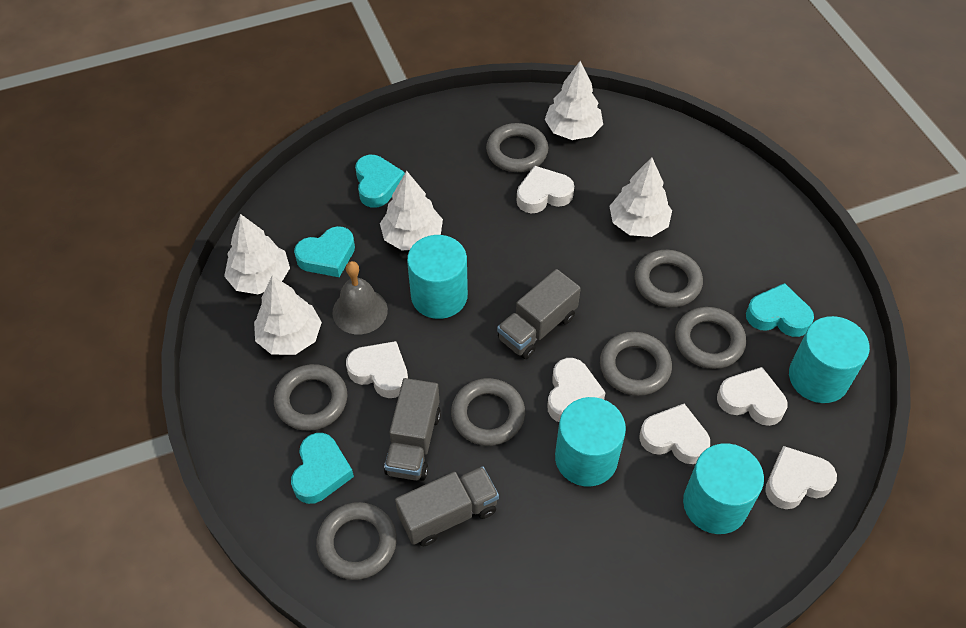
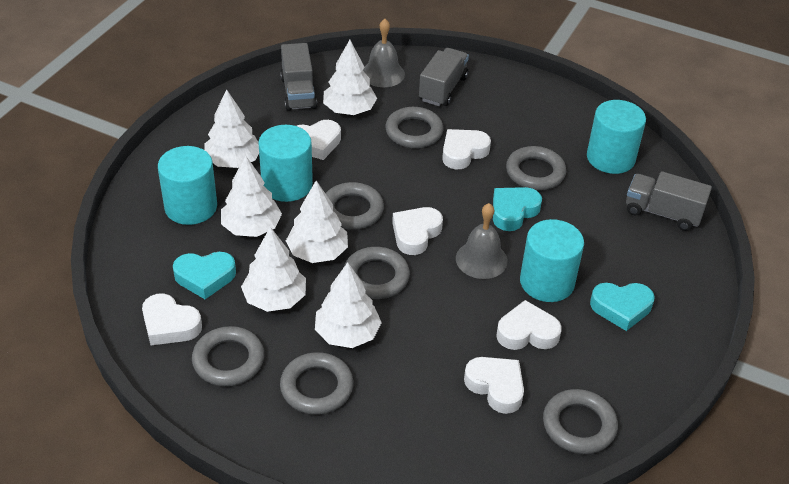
grey bell: 1 -> 2
turquoise heart: 4 -> 3
white tree: 5 -> 6

